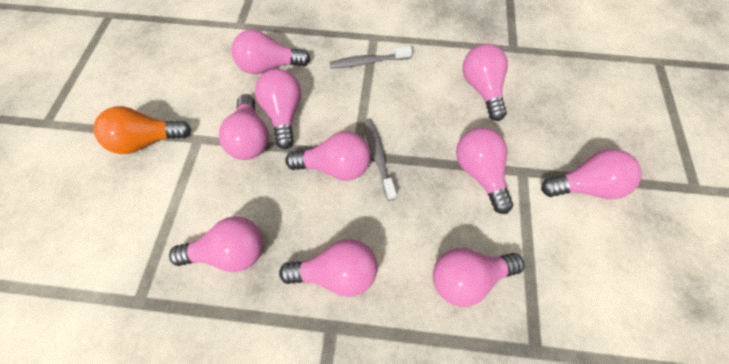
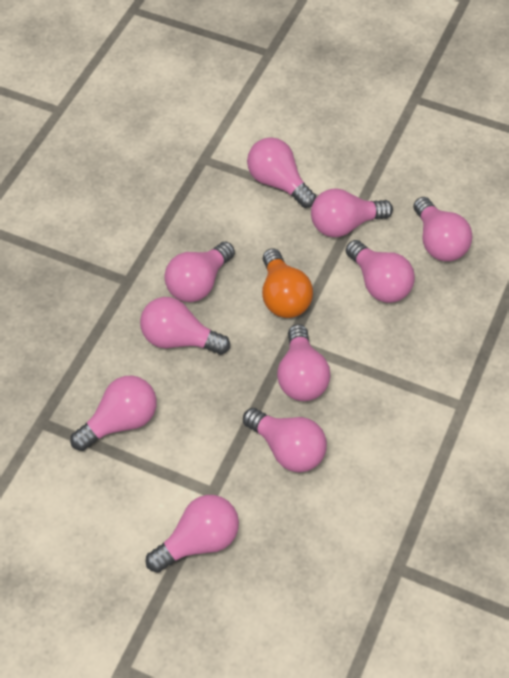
grey toothbrush: 2 -> 0

